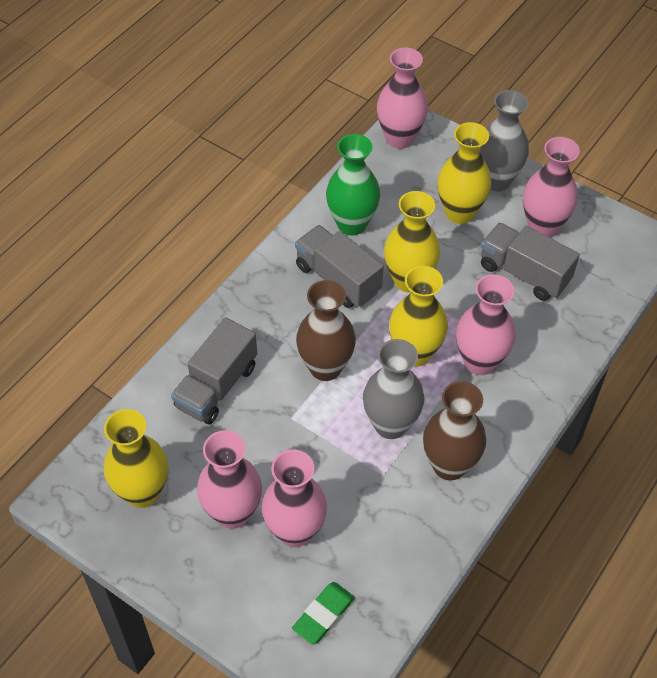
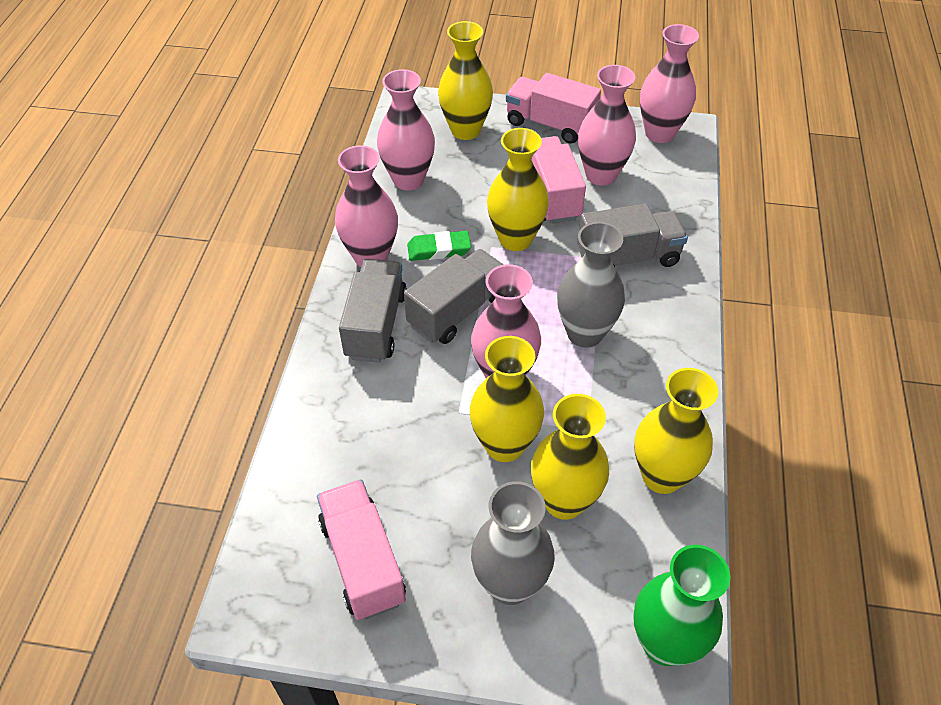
brown vase: 2 -> 0
pink truck: 0 -> 3
yellow vase: 4 -> 5

